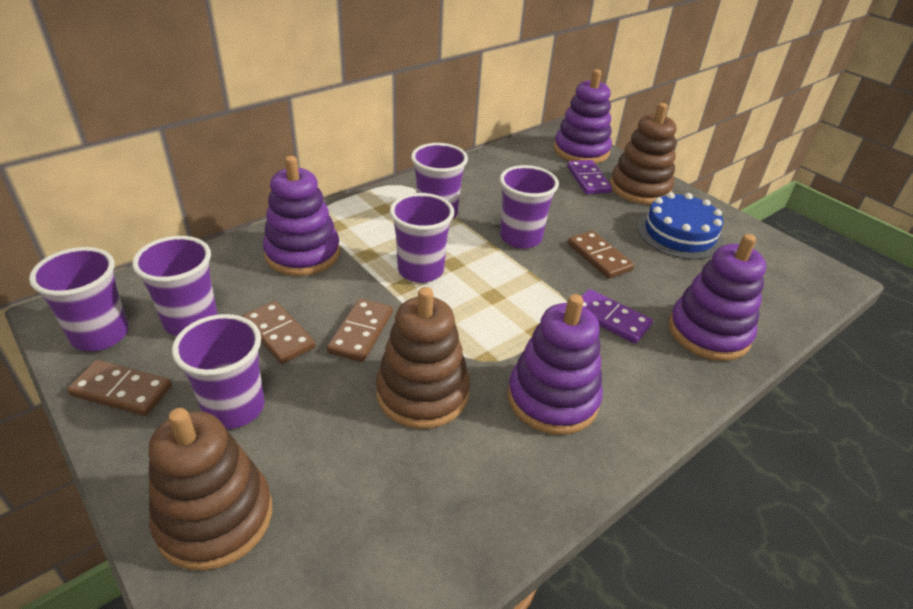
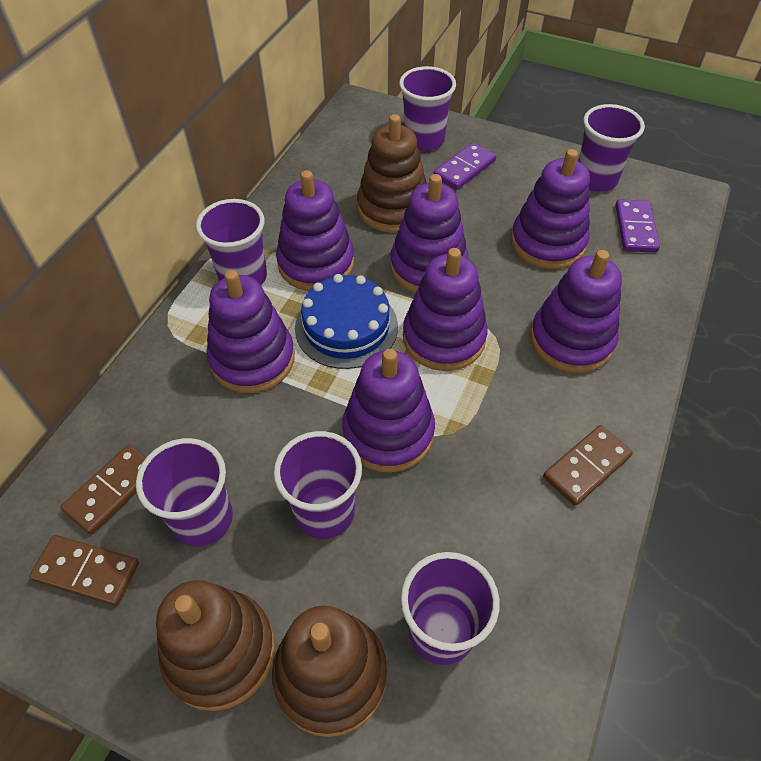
brown domino: 4 -> 3
purple stacking toy: 4 -> 7

